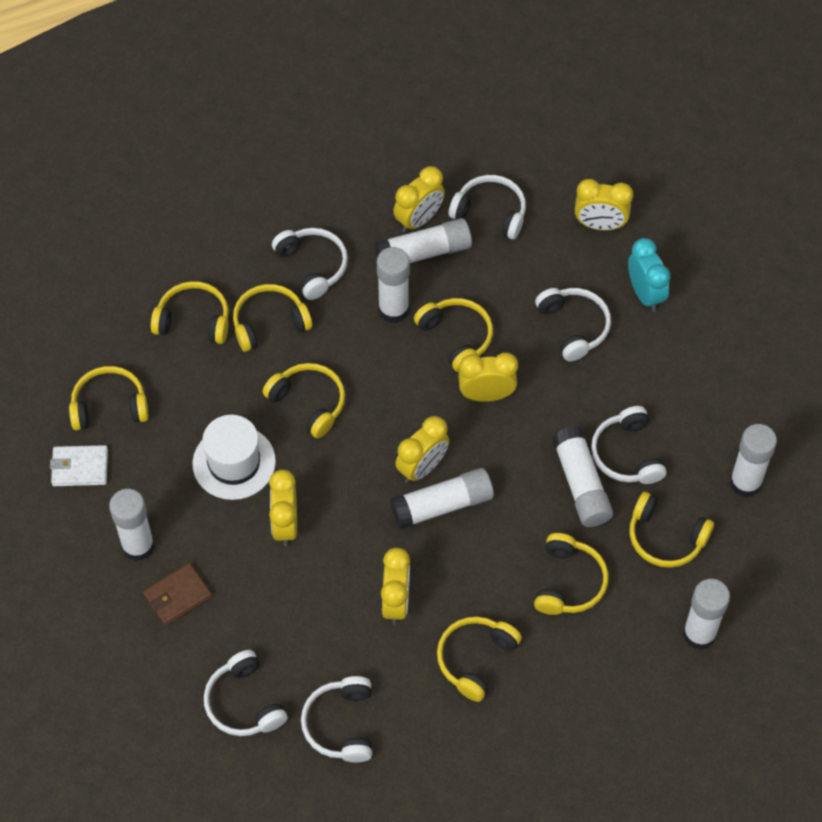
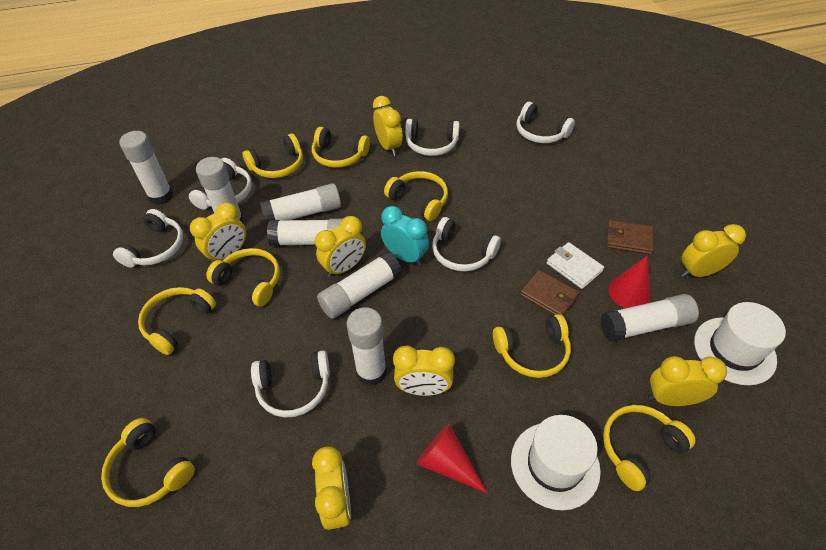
brown wallet: 1 -> 2
red cone: 0 -> 2
white hat: 1 -> 2
yellow clock: 6 -> 7

